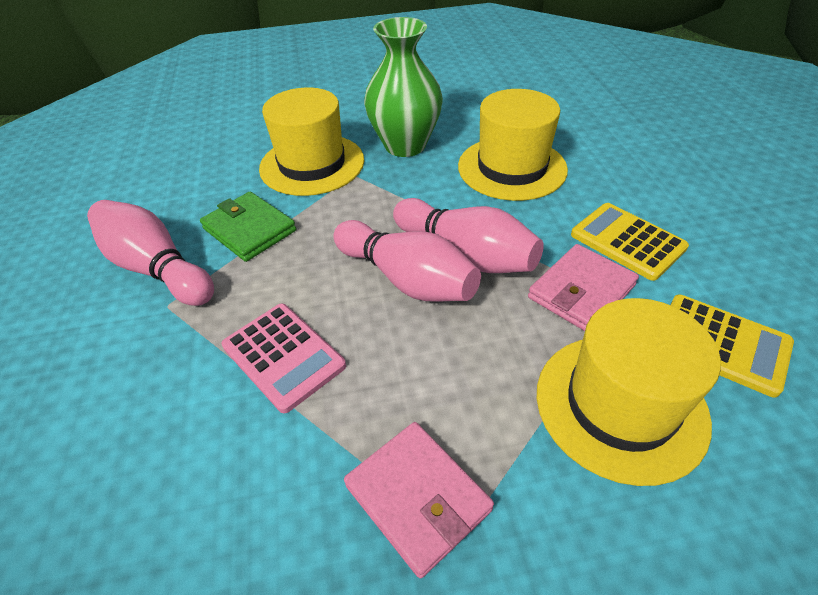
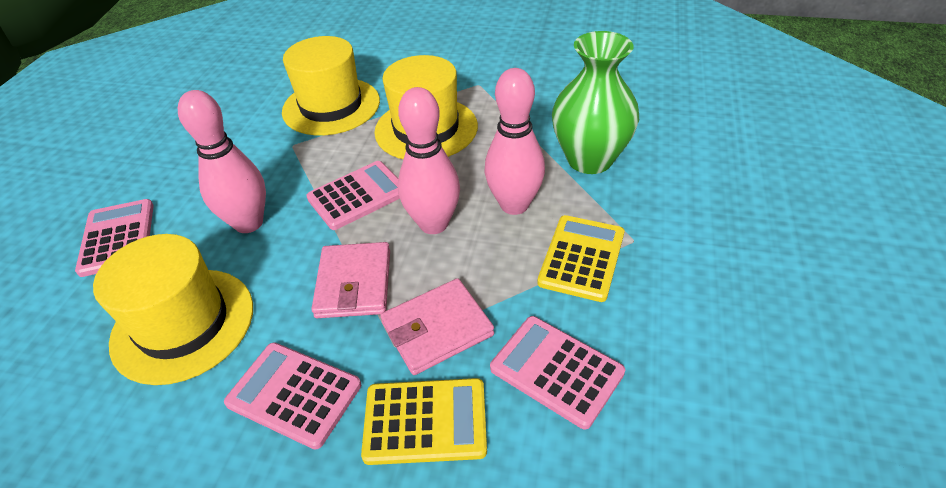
green wallet: 1 -> 0
pink calculator: 1 -> 4

